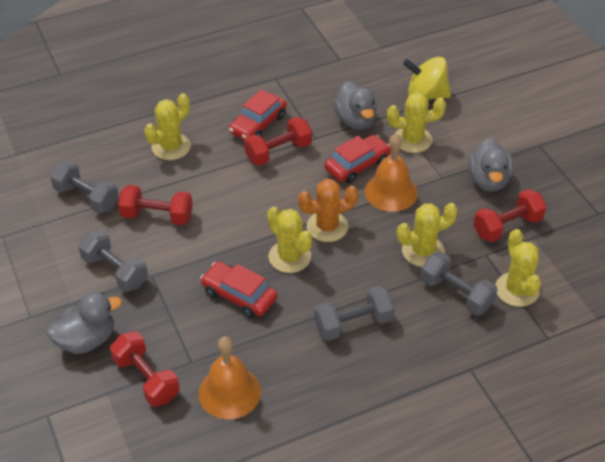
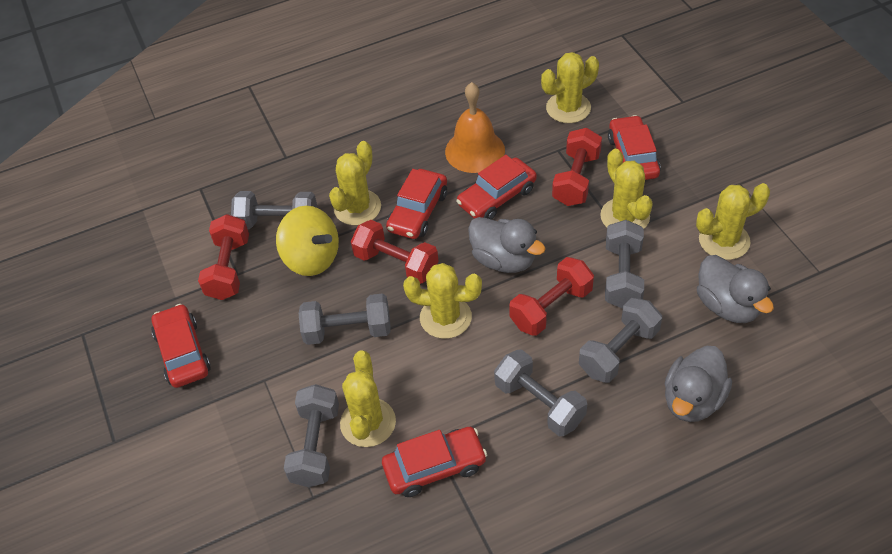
grey dumbbell: 4 -> 6
orange bell: 2 -> 1
orange cactus: 1 -> 0
red car: 3 -> 5
yellow cactus: 5 -> 6

